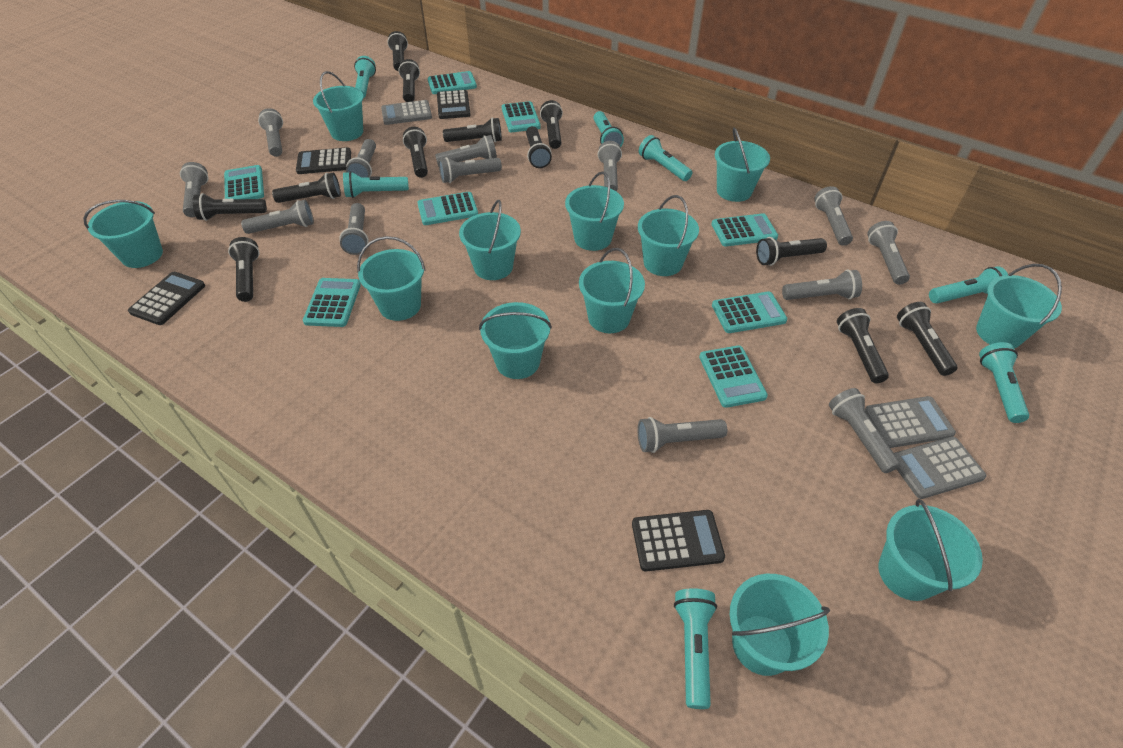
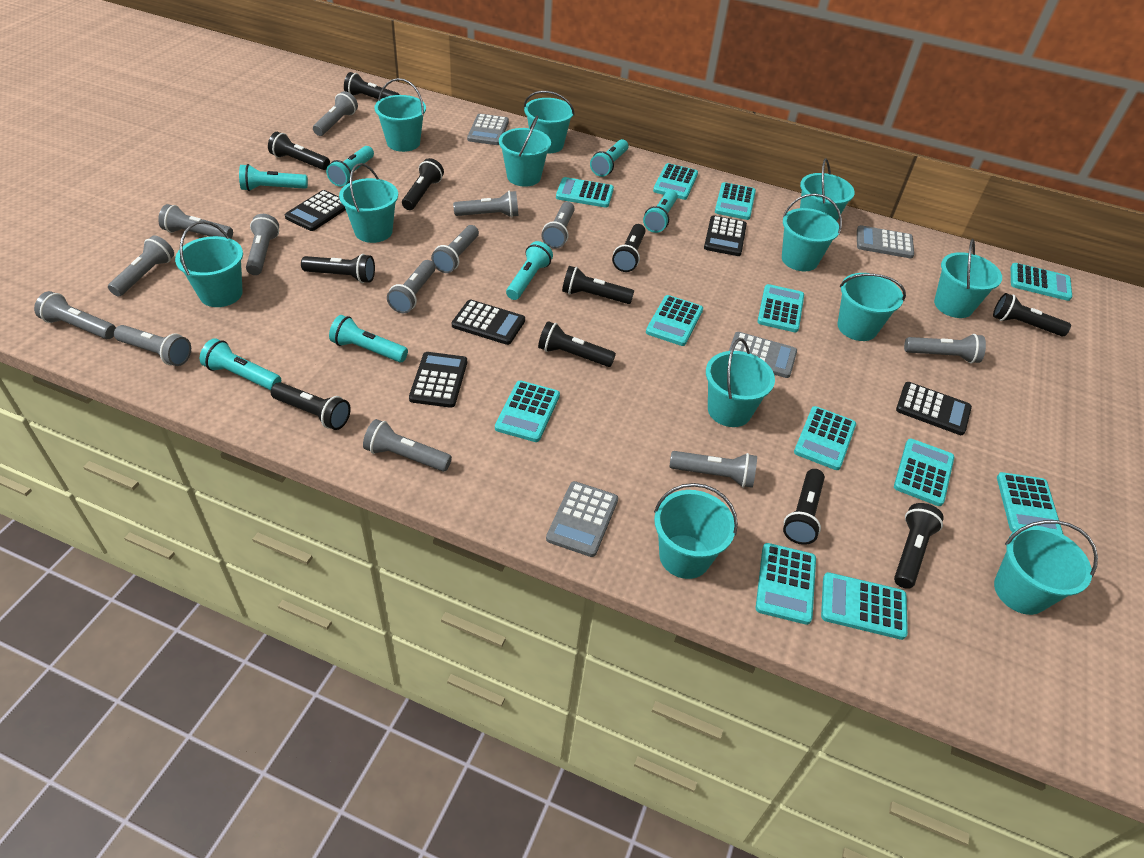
black calculator: 4 -> 5
black flashlight: 12 -> 11
grey calculator: 3 -> 4
turquoise calculator: 8 -> 12

